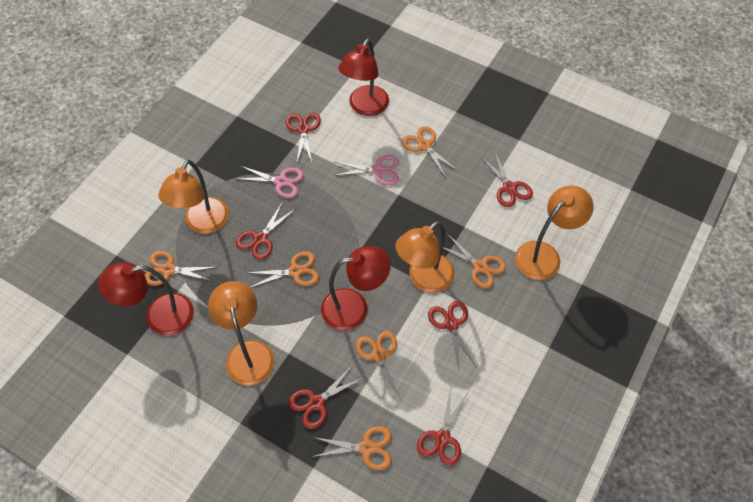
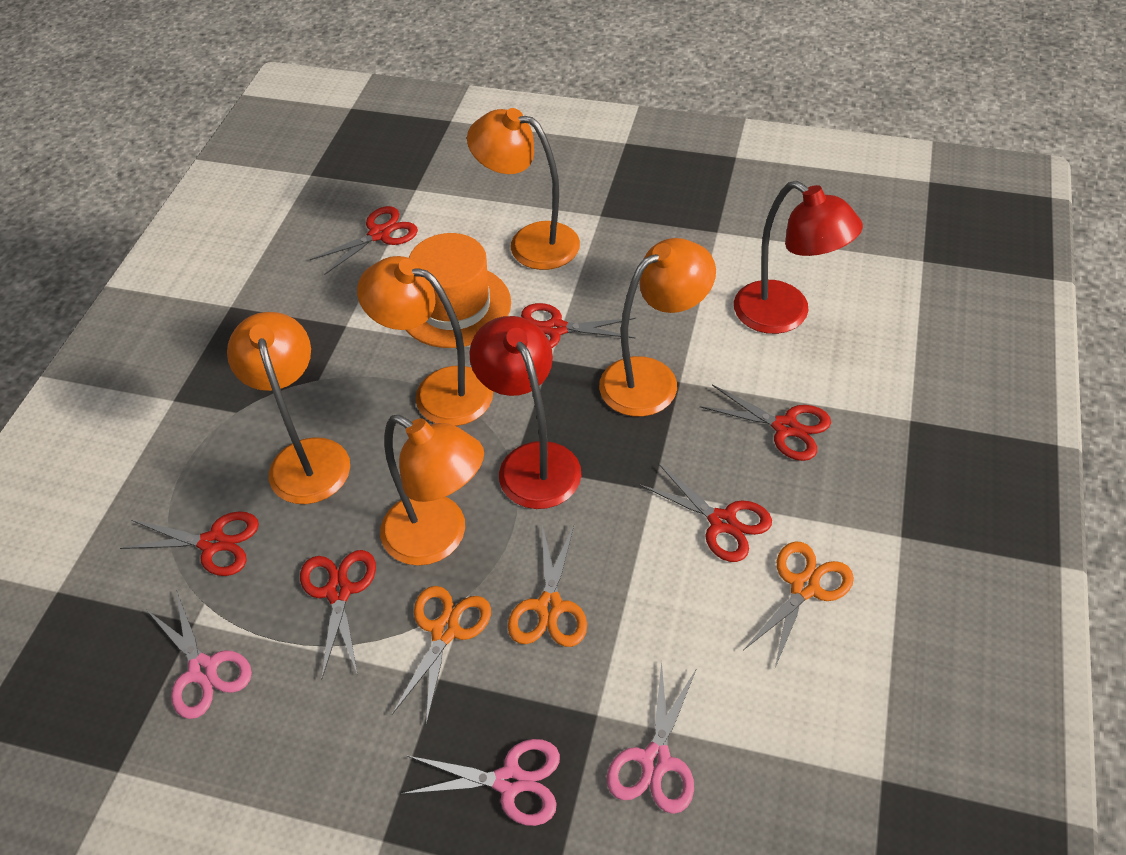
orange hat: 0 -> 1
orange lamp: 4 -> 5
orange scissors: 6 -> 3
pink scissors: 2 -> 3
red lamp: 3 -> 2

